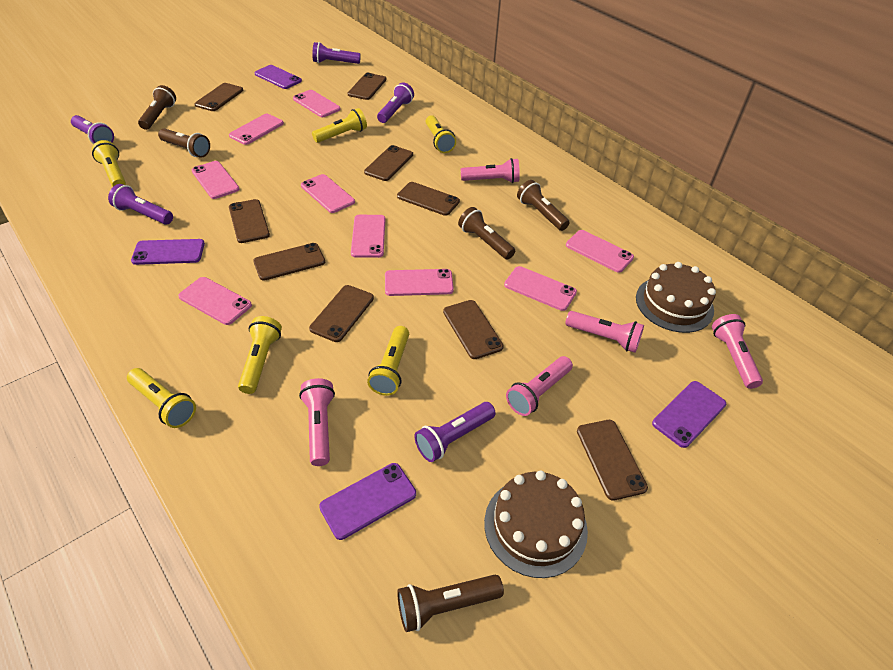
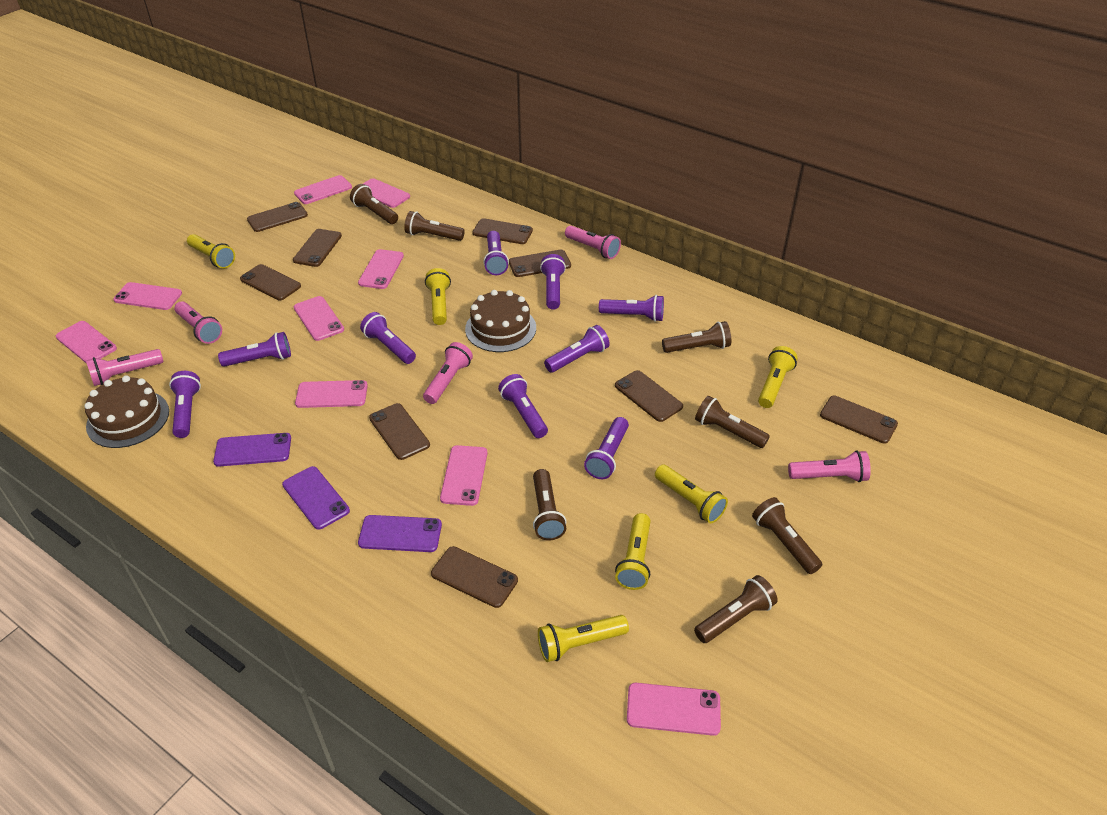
brown flashlight: 5 -> 7
purple flashlight: 5 -> 9
purple phone: 4 -> 3

